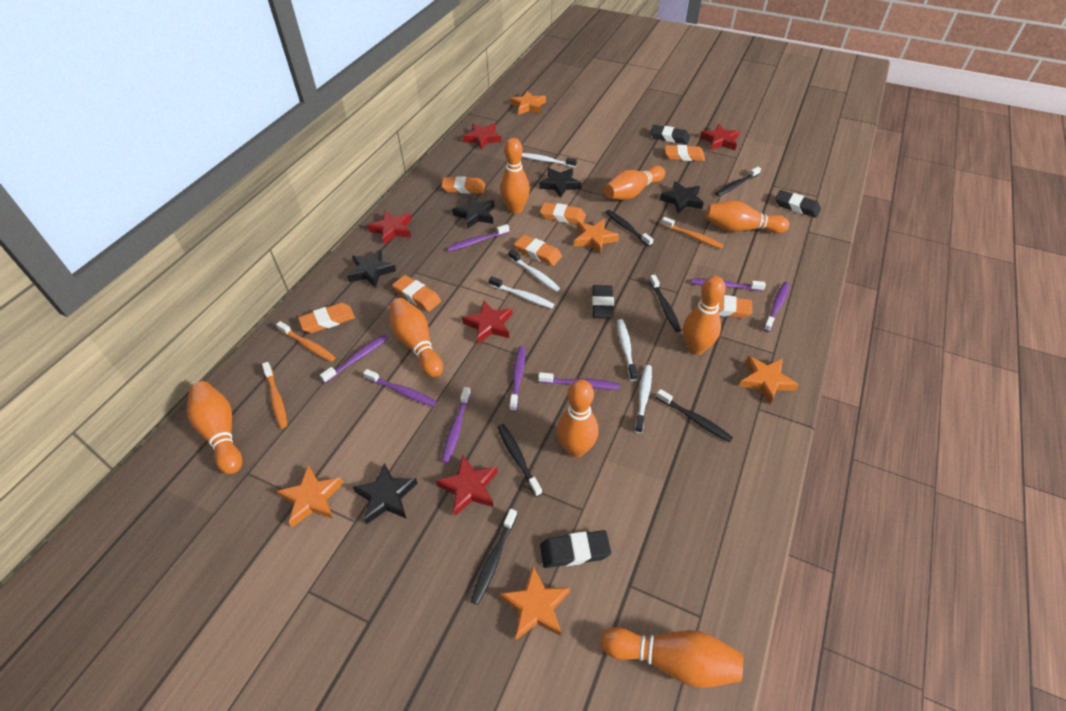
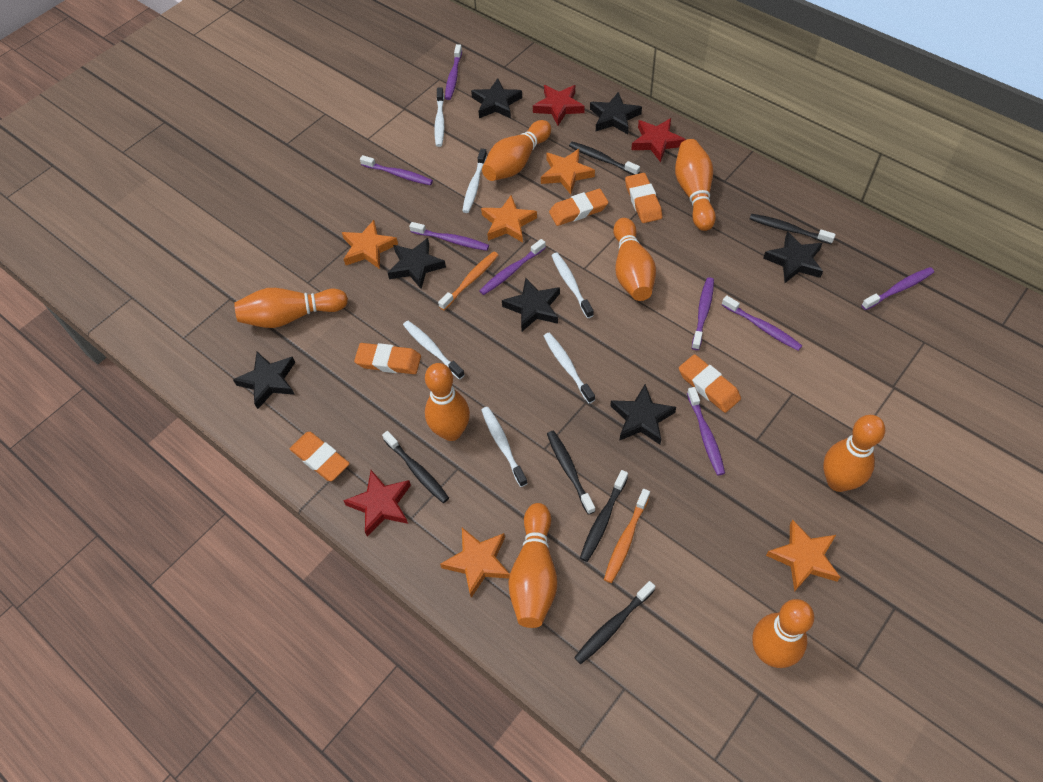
black eraser: 4 -> 0
black star: 5 -> 7
orange eraser: 7 -> 5
orange toothbrush: 3 -> 2
red star: 5 -> 3
white toothbrush: 5 -> 6

